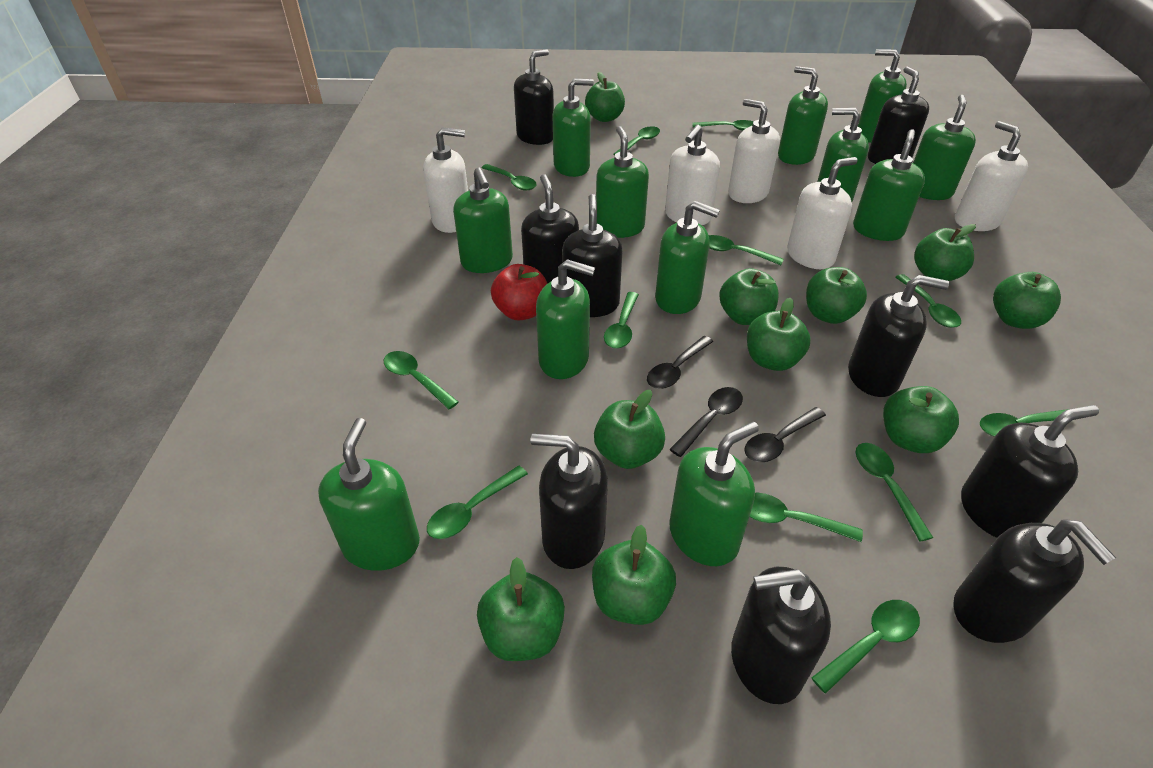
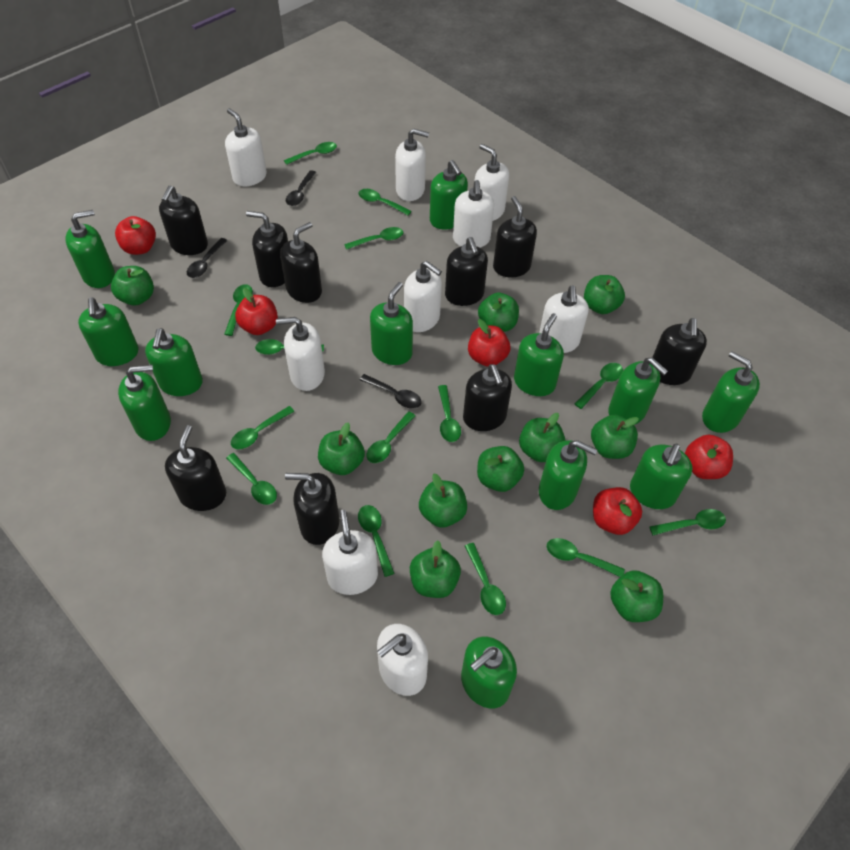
green spoon: 12 -> 14
red apple: 1 -> 5
white soap dispenser: 5 -> 9

